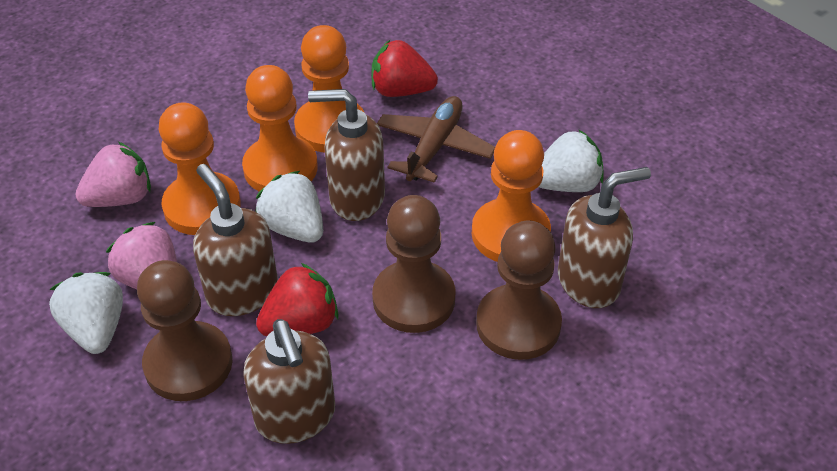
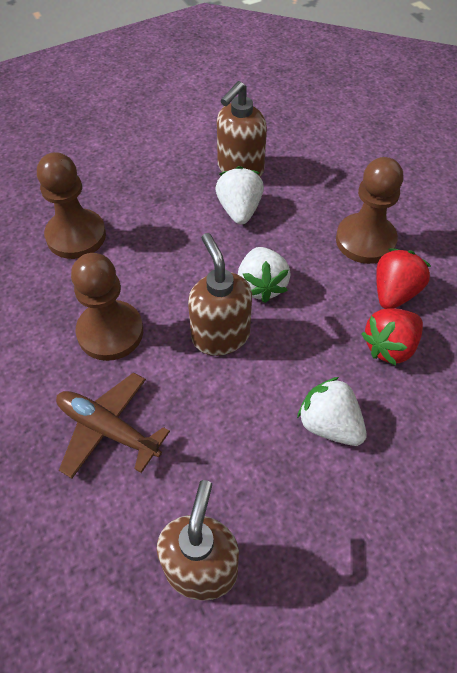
brown soap dispenser: 4 -> 3
orange pawn: 4 -> 0
pink strawberry: 2 -> 0

